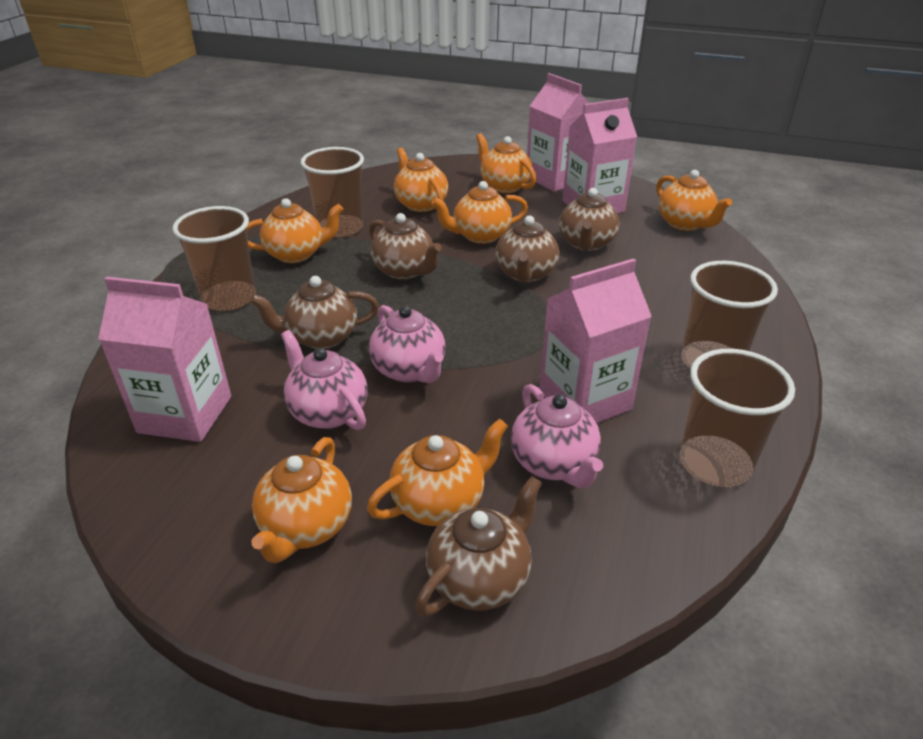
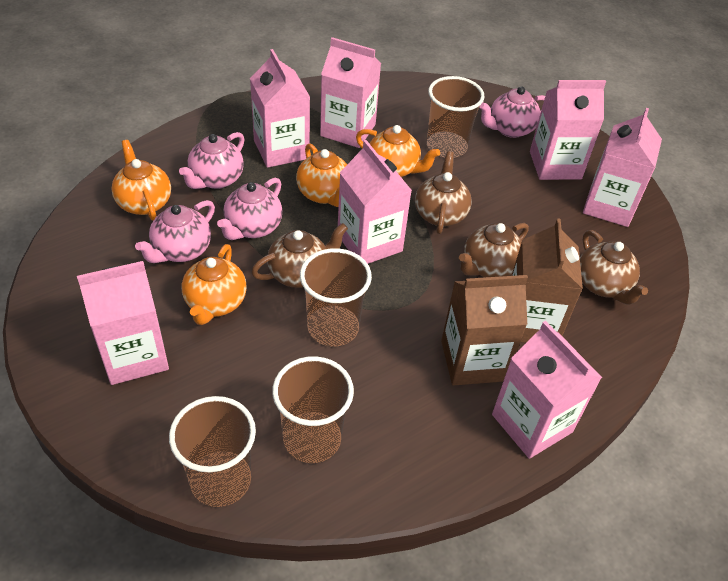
brown carton: 0 -> 2
brown teapot: 5 -> 4
orange teapot: 7 -> 4
pink carton: 4 -> 7
pink teapot: 3 -> 4

